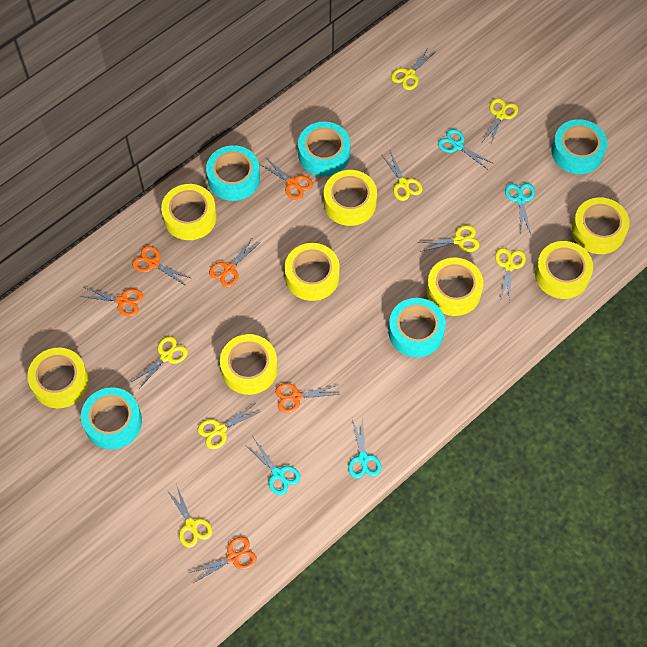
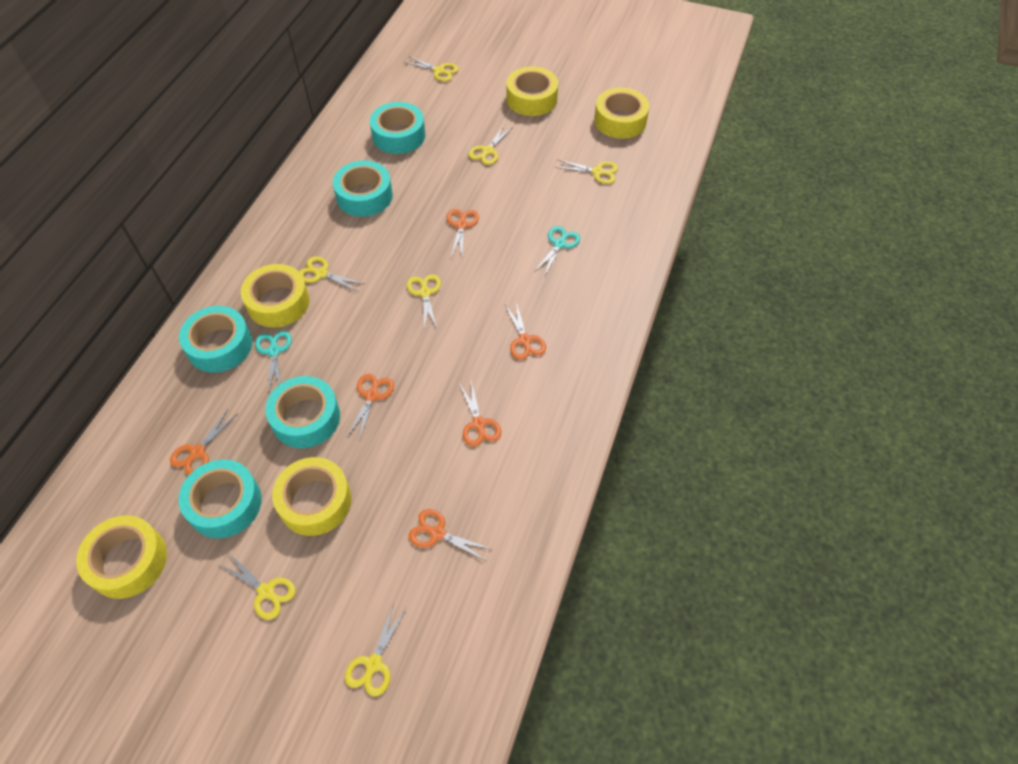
turquoise scissors: 4 -> 2
yellow scissors: 8 -> 7
yellow tape: 8 -> 5

